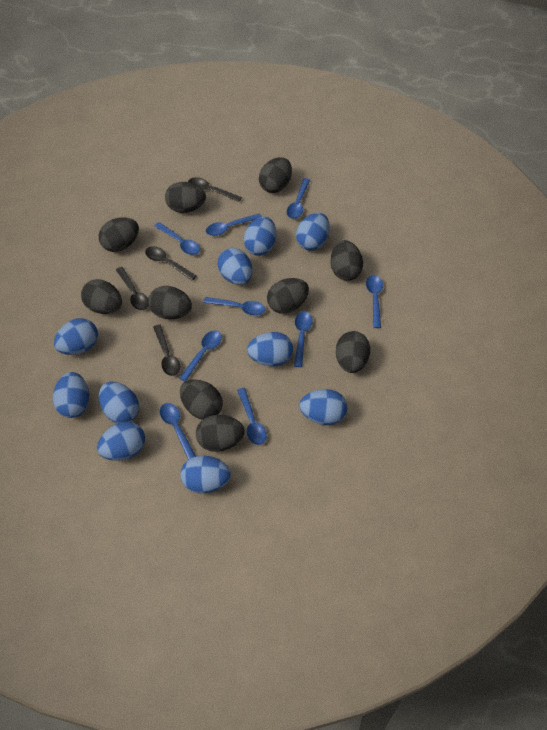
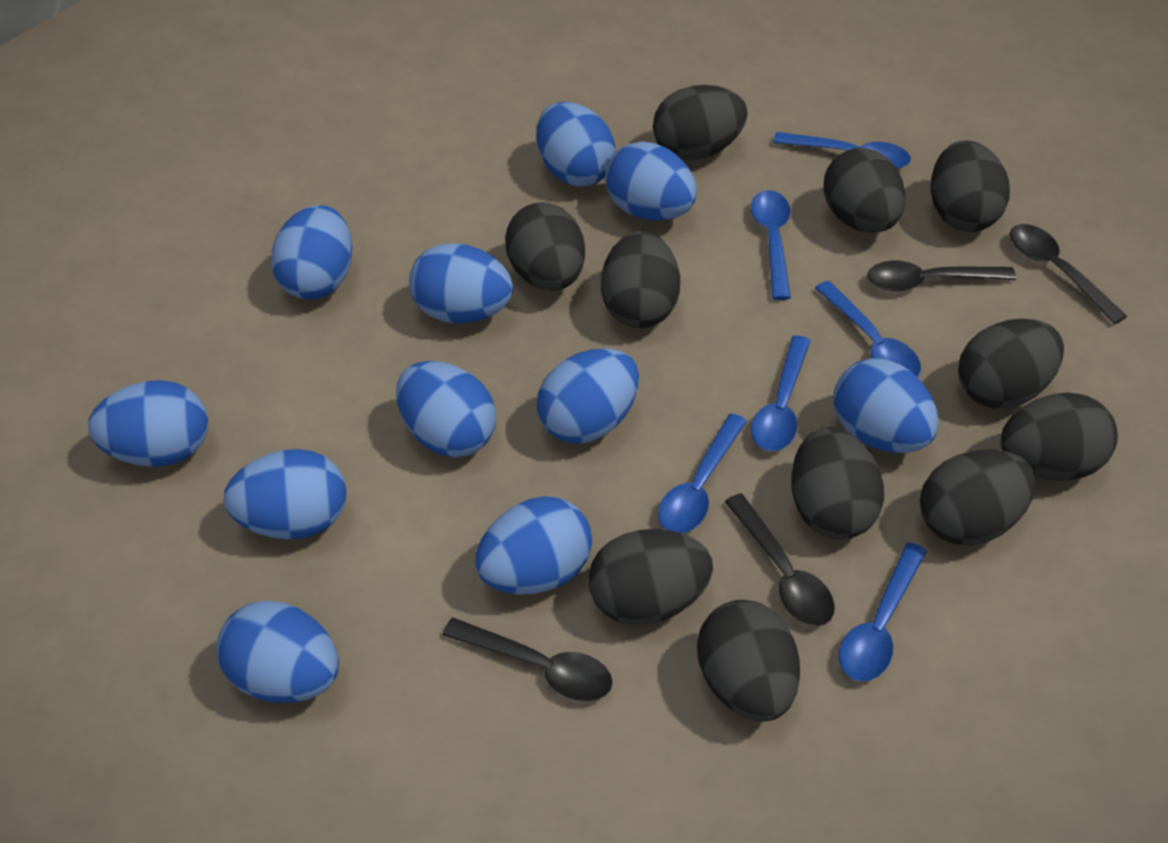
black egg: 10 -> 11
blue egg: 10 -> 11
blue spoon: 9 -> 6

